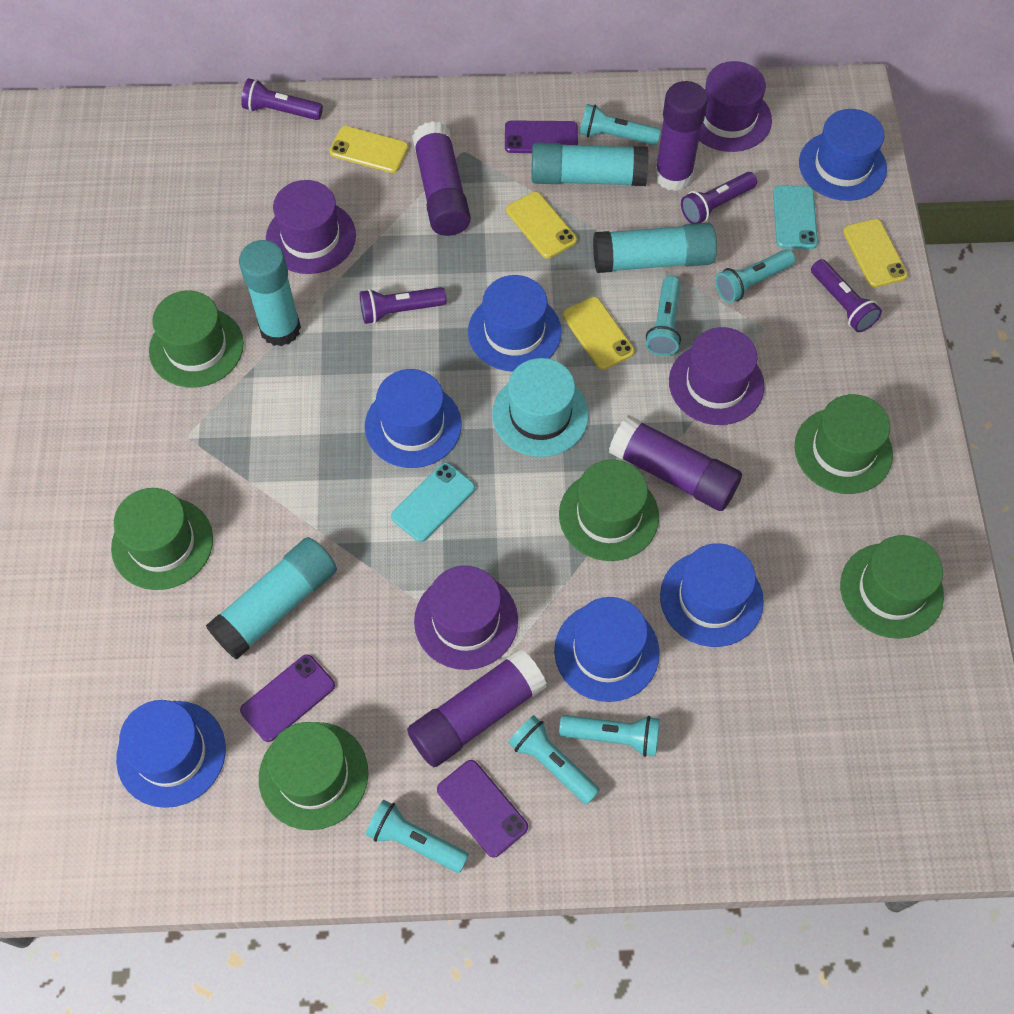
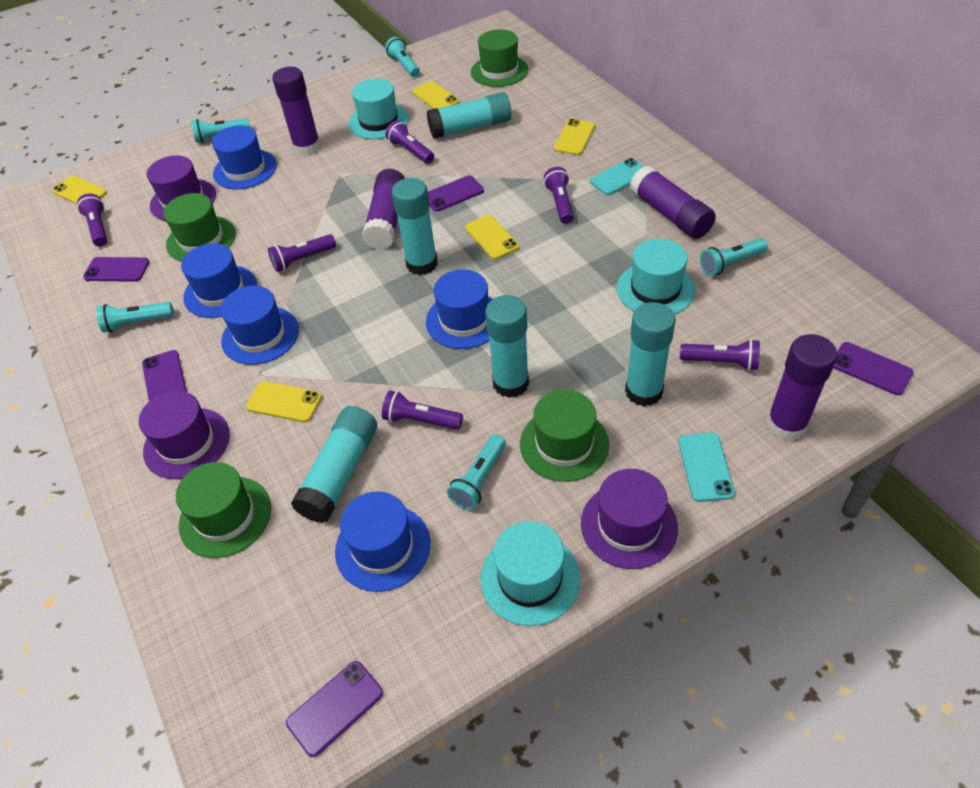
blue hat: 6 -> 5
green hat: 6 -> 4
purple flashlight: 4 -> 6
purple hat: 4 -> 3
purple phone: 3 -> 5
turquoise flashlight: 6 -> 5
turquoise glue stick: 4 -> 5
turquoise hat: 1 -> 3
yellow phone: 4 -> 5

